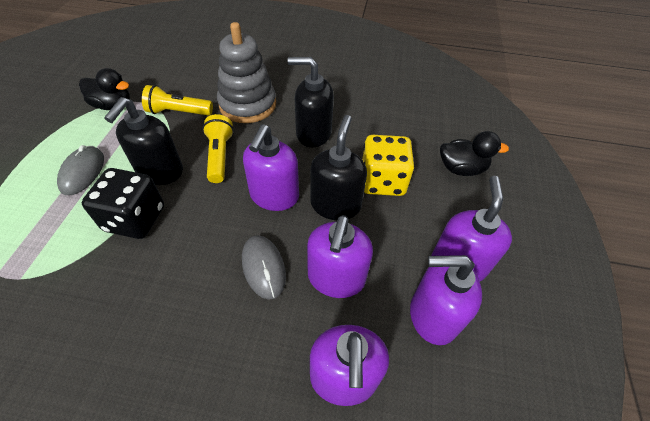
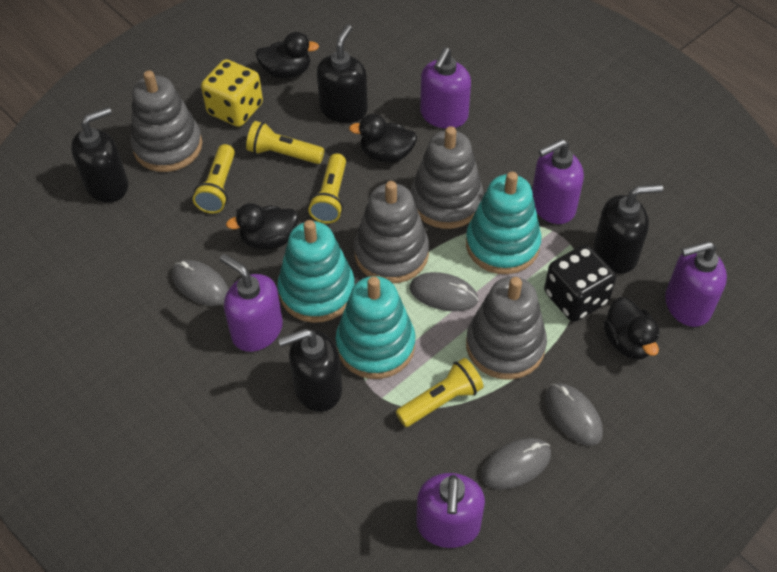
black duck: 2 -> 4
black soap dispenser: 3 -> 4
grey mouse: 2 -> 4
grey stacking toy: 1 -> 4
turquoise stacking toy: 0 -> 3
yellow flashlight: 2 -> 4

